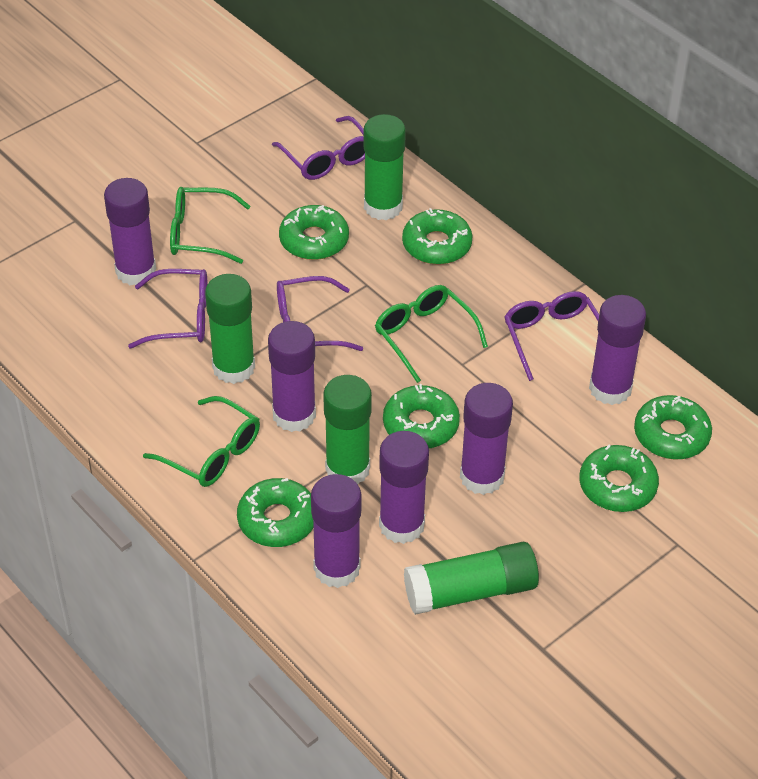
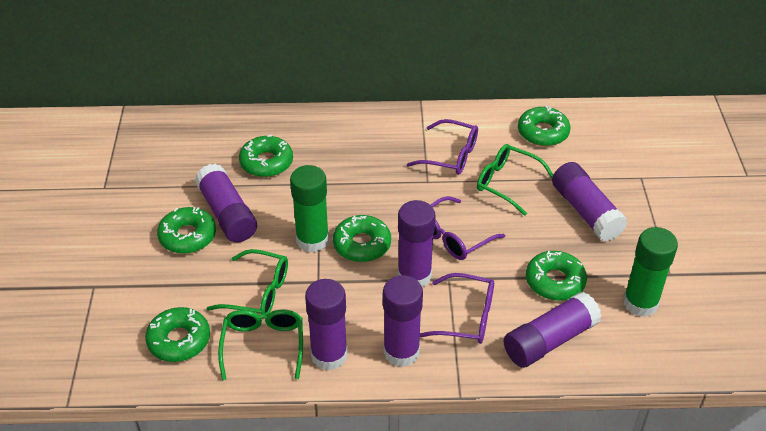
green glue stick: 4 -> 2
purple glasses: 4 -> 3

